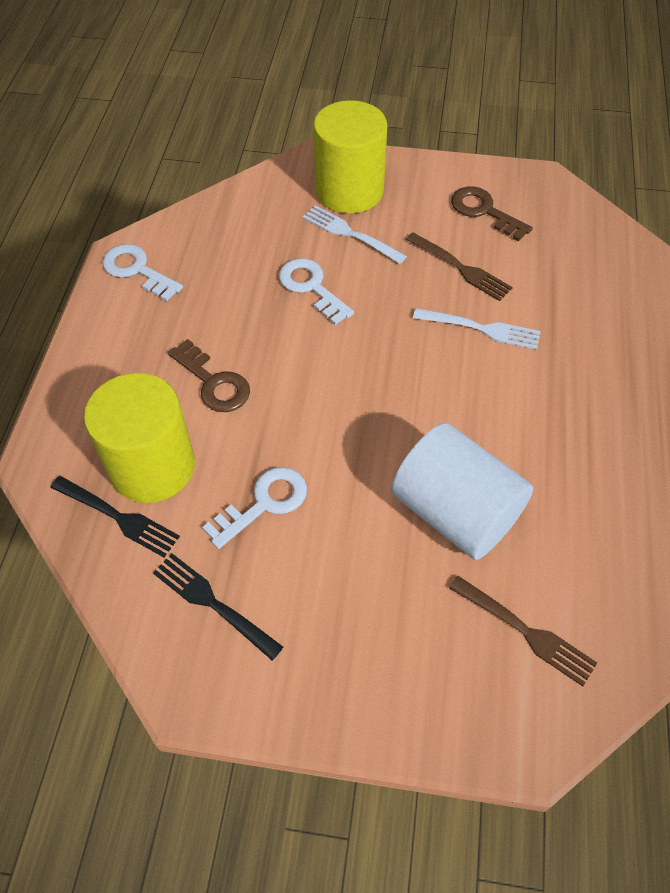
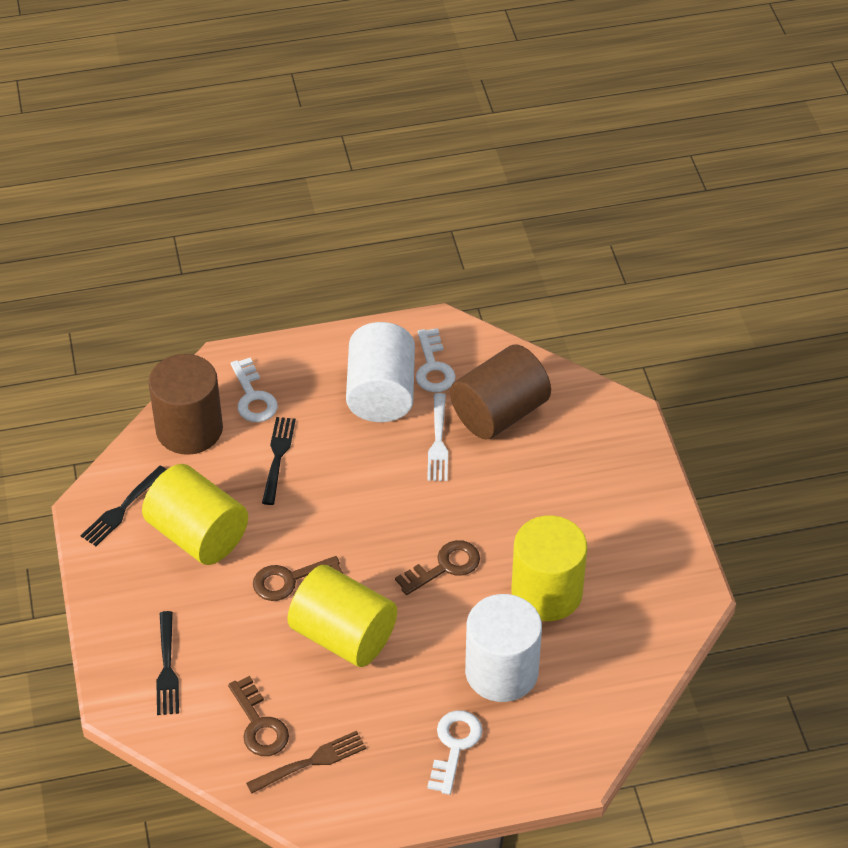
black fork: 2 -> 3
brown cylinder: 0 -> 2
brown fork: 2 -> 1
brown key: 2 -> 3
white cylinder: 1 -> 2
white fork: 2 -> 1
yellow cylinder: 2 -> 3

